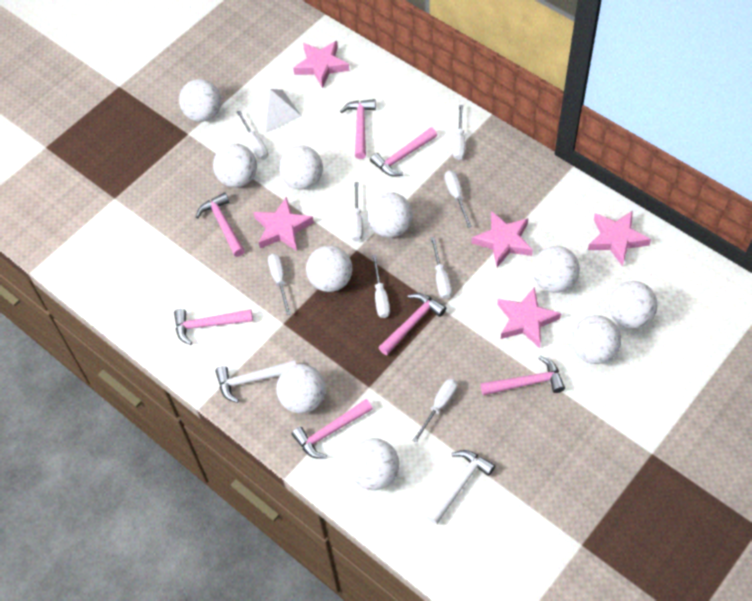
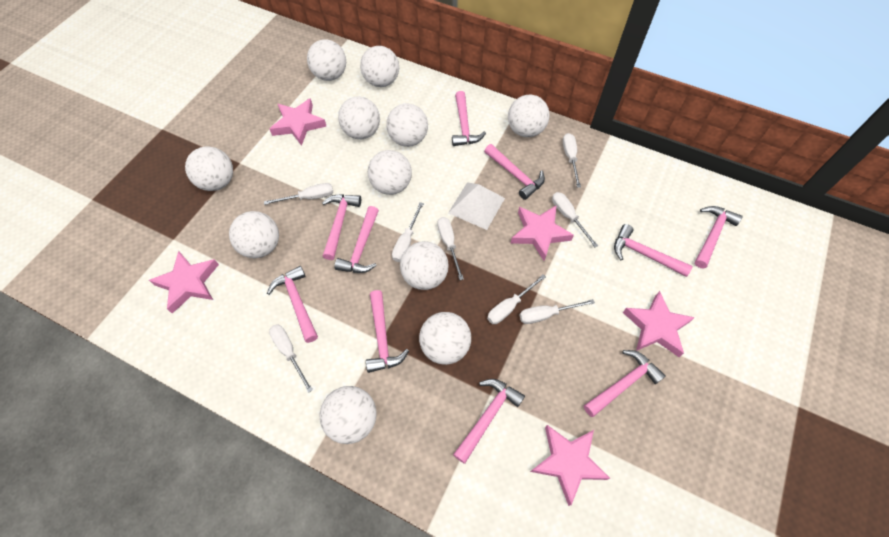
pink hammer: 7 -> 10
white ball: 10 -> 11
white hammer: 2 -> 0

